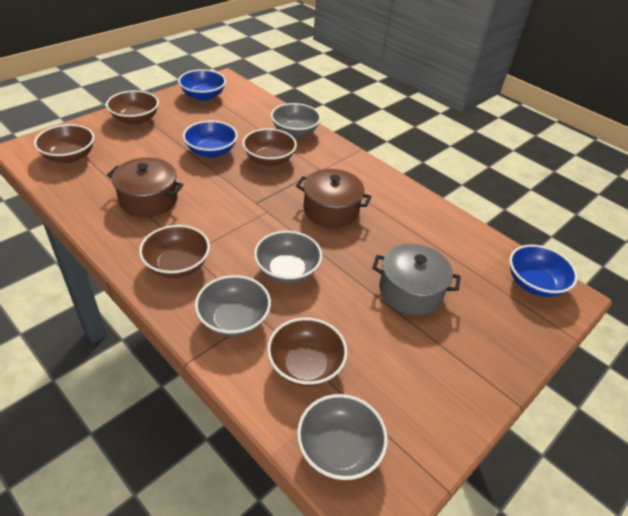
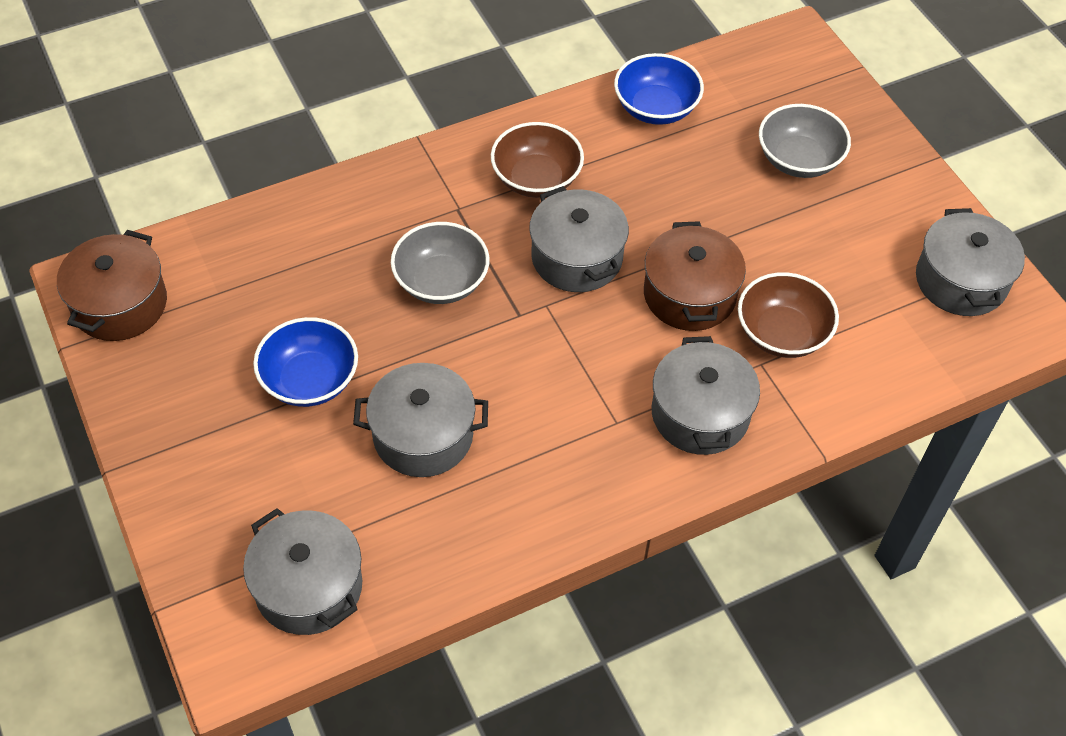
blue bowl: 3 -> 2
brown bowl: 5 -> 2
grey bowl: 4 -> 2
grey pot: 1 -> 5

